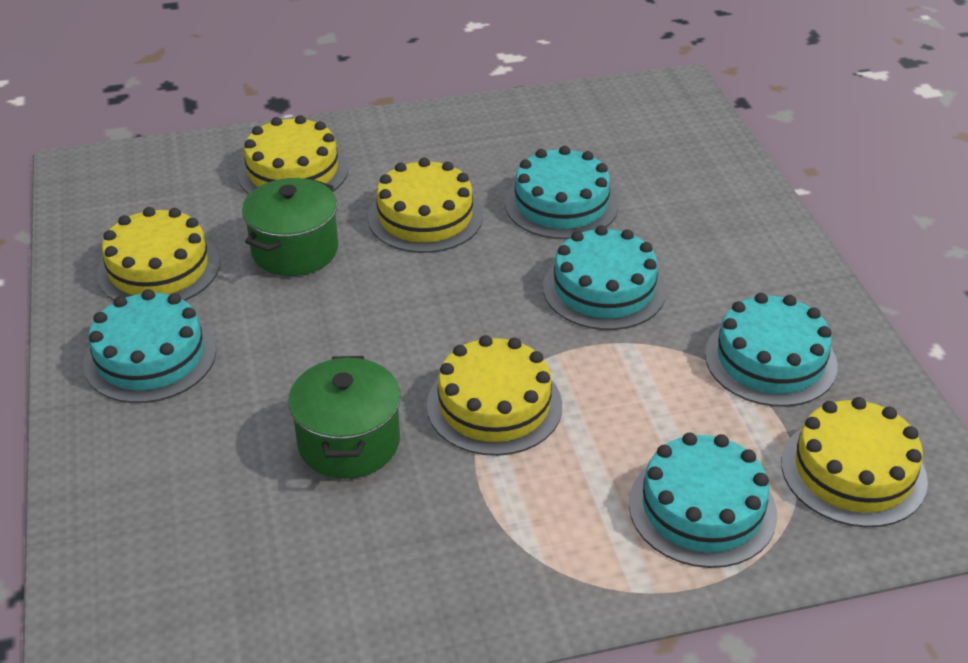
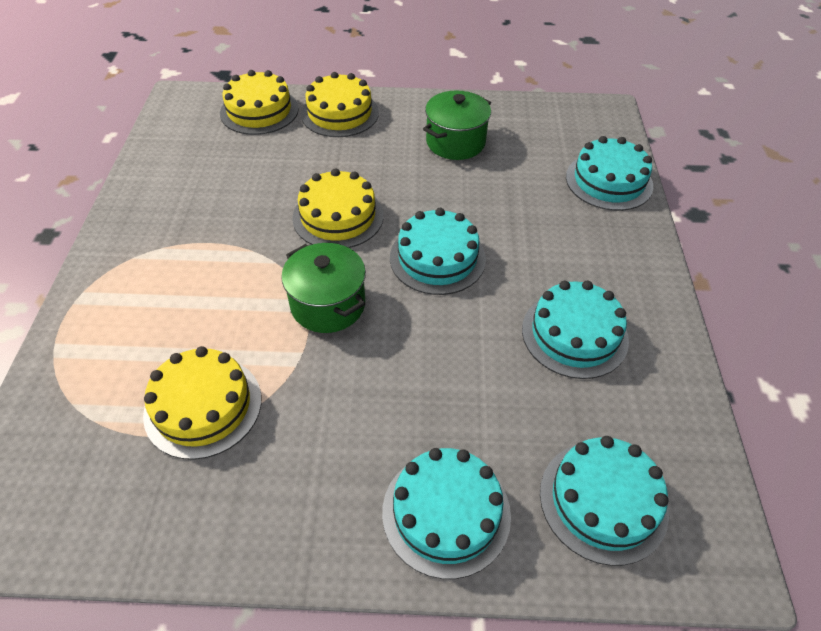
yellow cake: 5 -> 4

